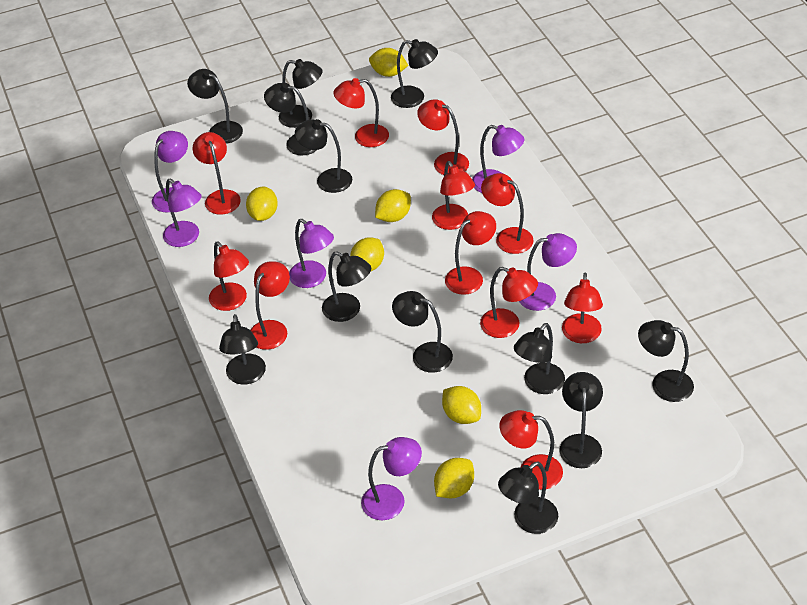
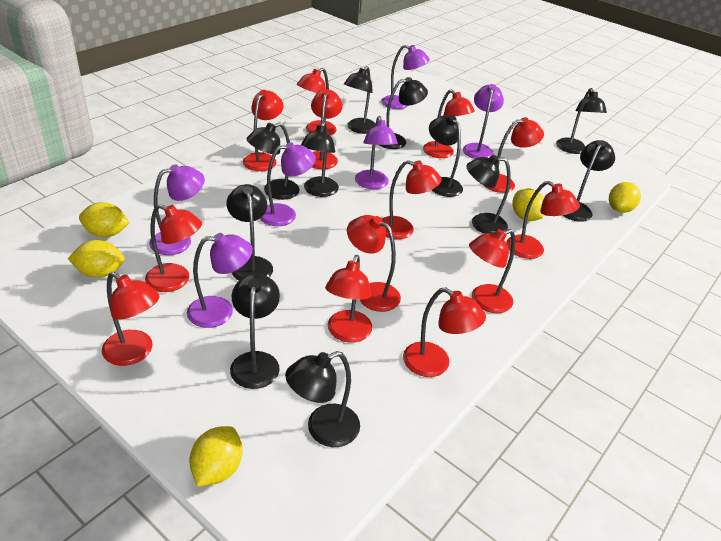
black lamp: 12 -> 11
red lamp: 11 -> 13
yellow lemon: 6 -> 5

